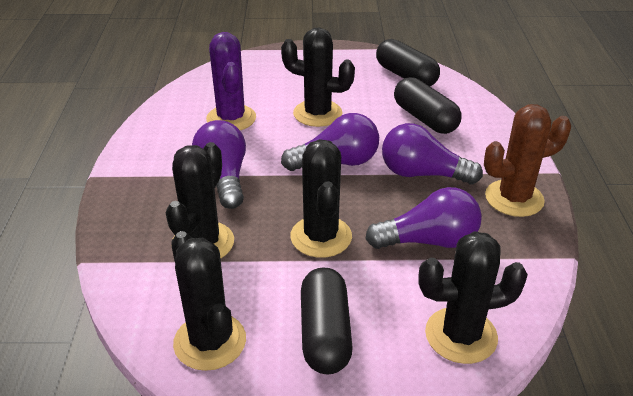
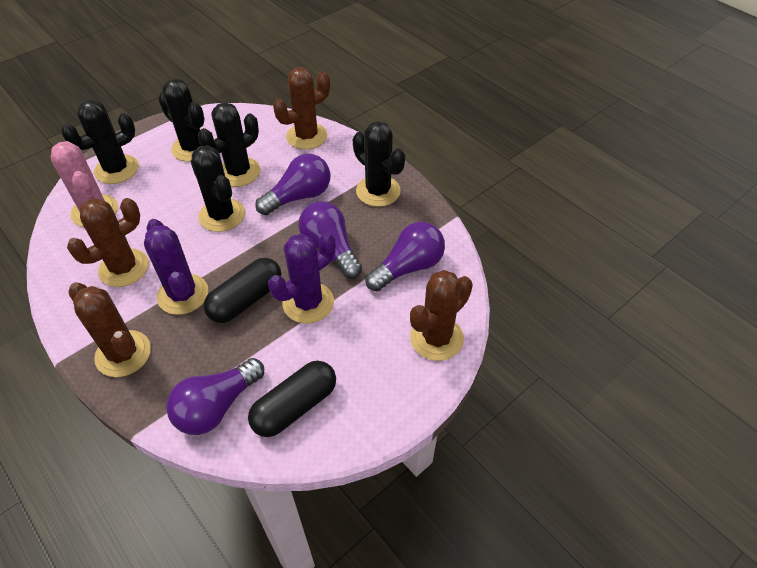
black capsule: 3 -> 2
brown cactus: 1 -> 4
pink cactus: 0 -> 1
purple cactus: 1 -> 2

